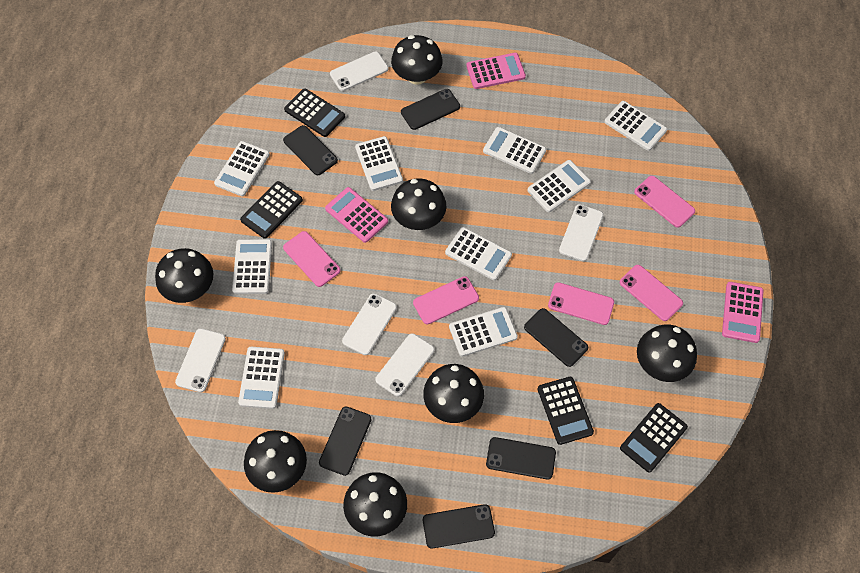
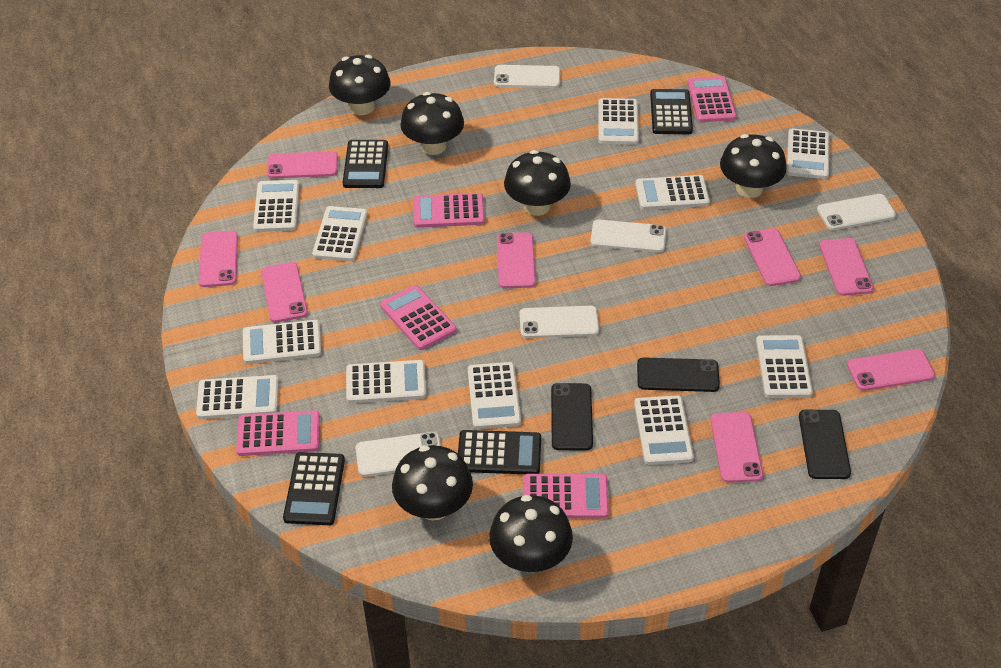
black mushroom: 7 -> 6
black phone: 6 -> 3
pink calculator: 3 -> 5
pink phone: 5 -> 8
white calculator: 9 -> 11

